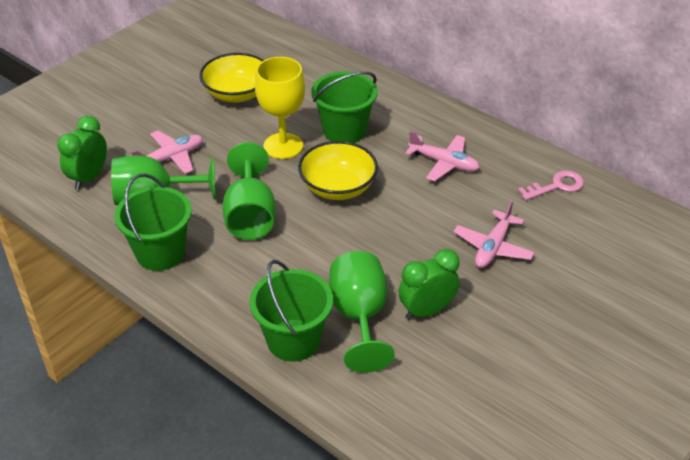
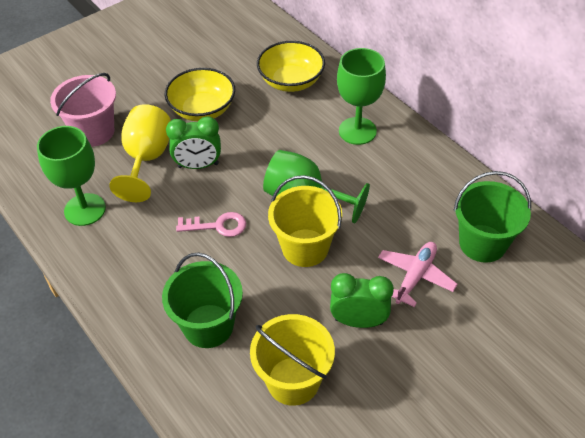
green bucket: 3 -> 2
pink bucket: 0 -> 1
pink plane: 3 -> 1
yellow bucket: 0 -> 2

